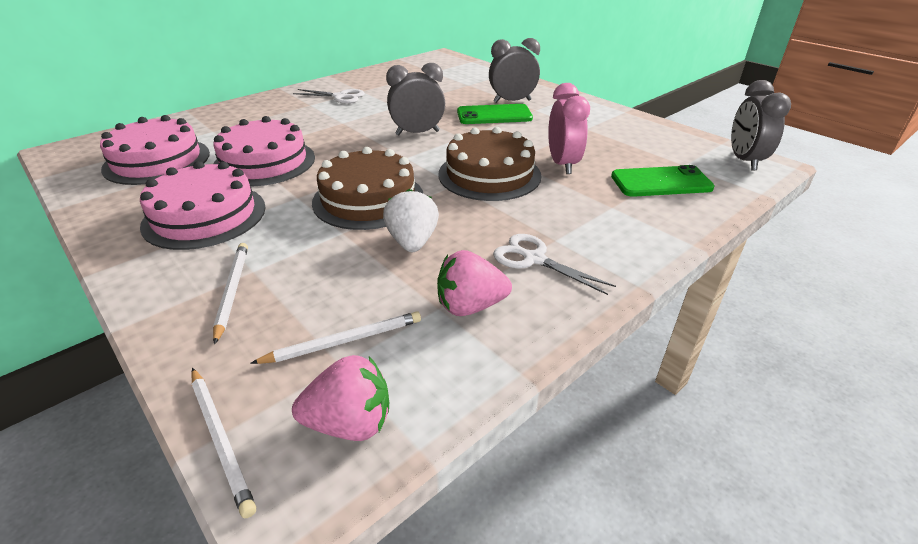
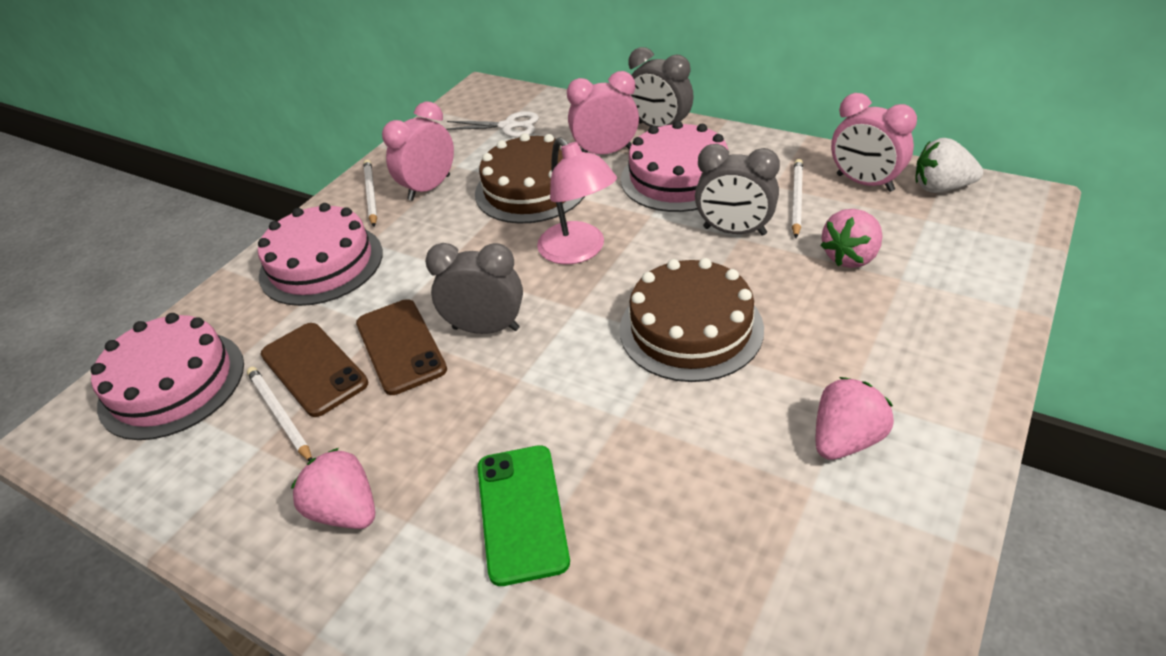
brown phone: 0 -> 2
green phone: 2 -> 1
pink clock: 1 -> 3
pink lamp: 0 -> 1
pink strawberry: 2 -> 3
white scissors: 2 -> 1

